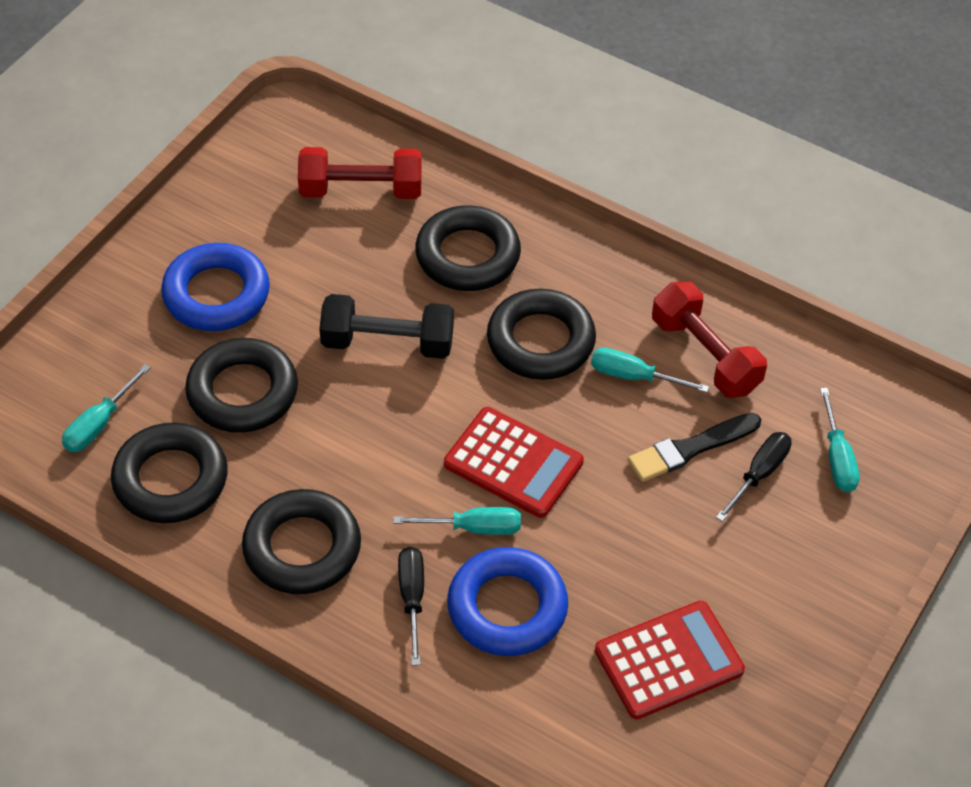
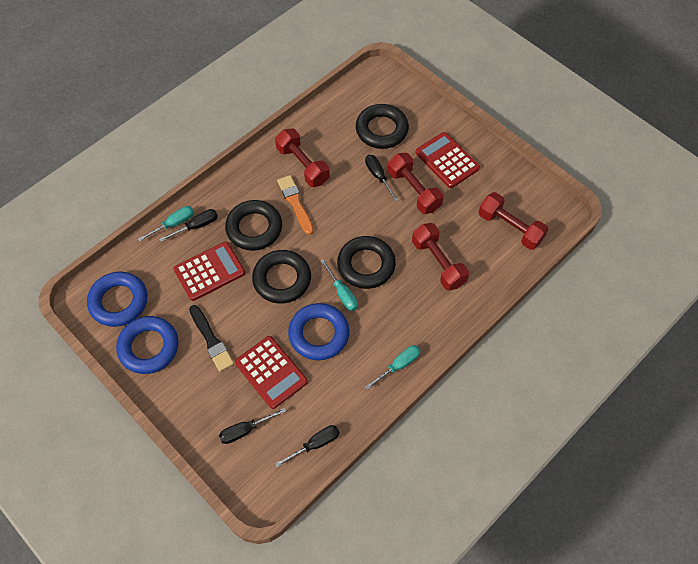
black dumbbell: 1 -> 0
black ring: 5 -> 4
black screwdriver: 2 -> 4
blue ring: 2 -> 3
orange brush: 0 -> 1
red calculator: 2 -> 3
red dumbbell: 2 -> 4
turquoise screwdriver: 4 -> 3

